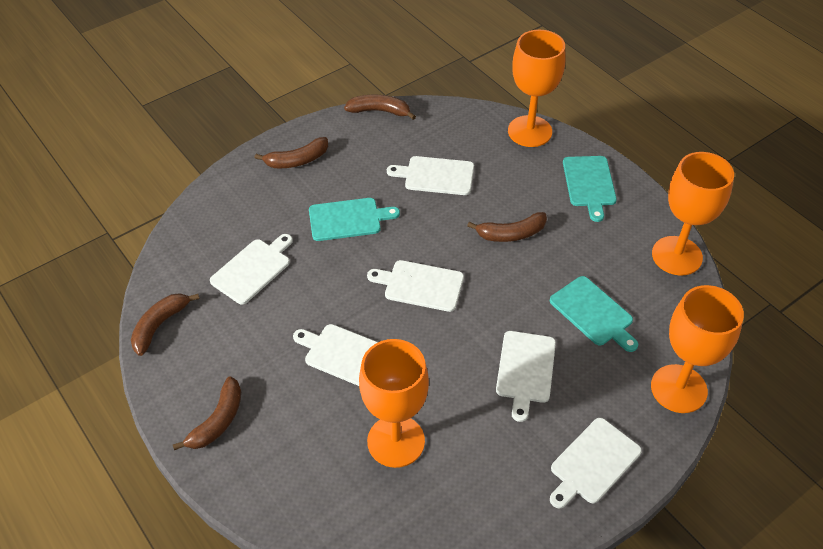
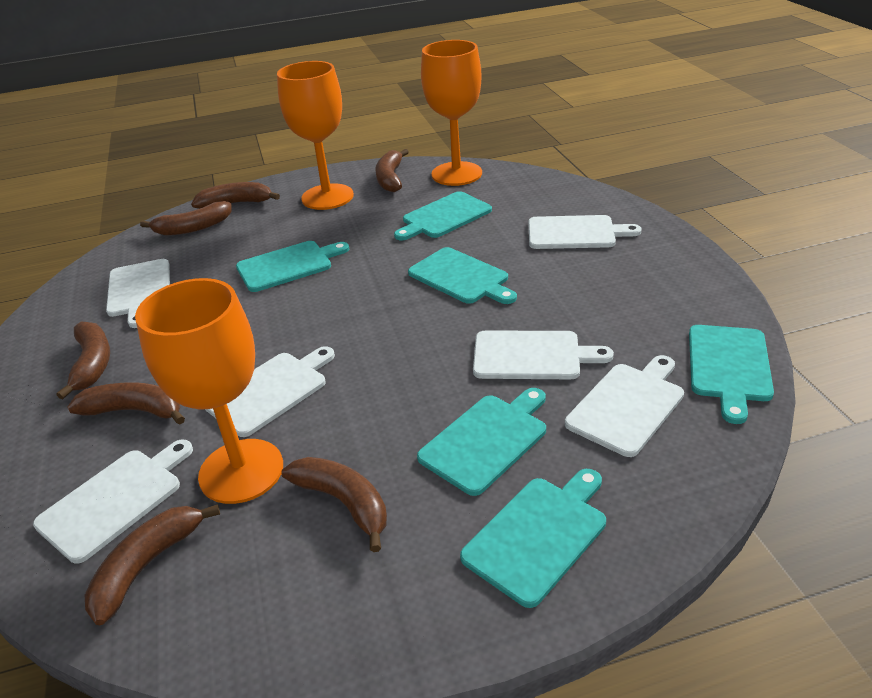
brown banana: 5 -> 7
orange goblet: 4 -> 3
turquoise cutting board: 3 -> 6

